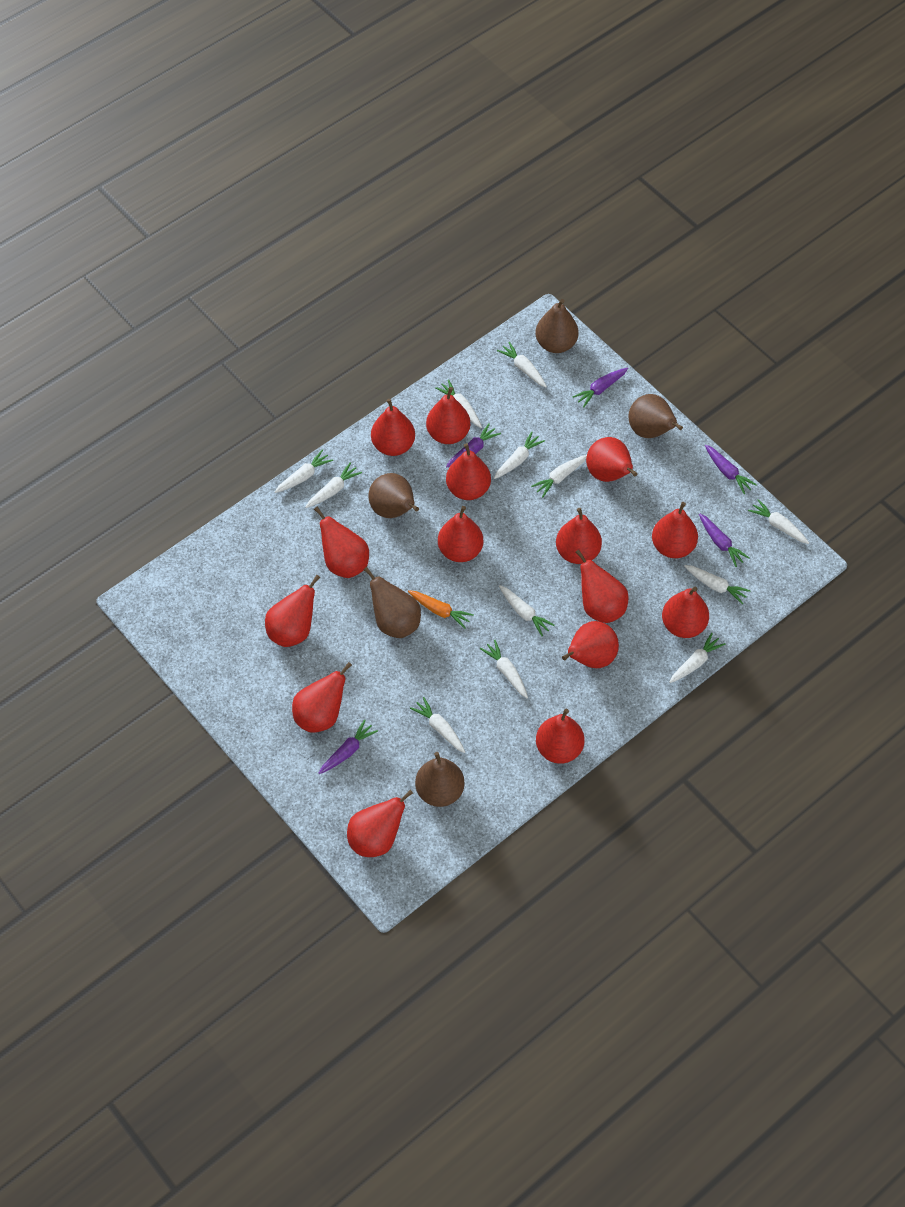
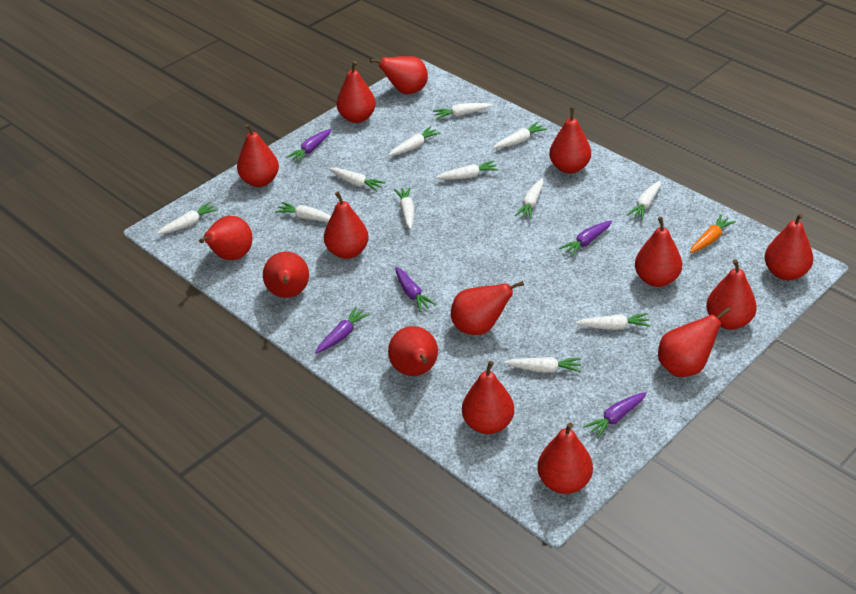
brown pear: 5 -> 0

